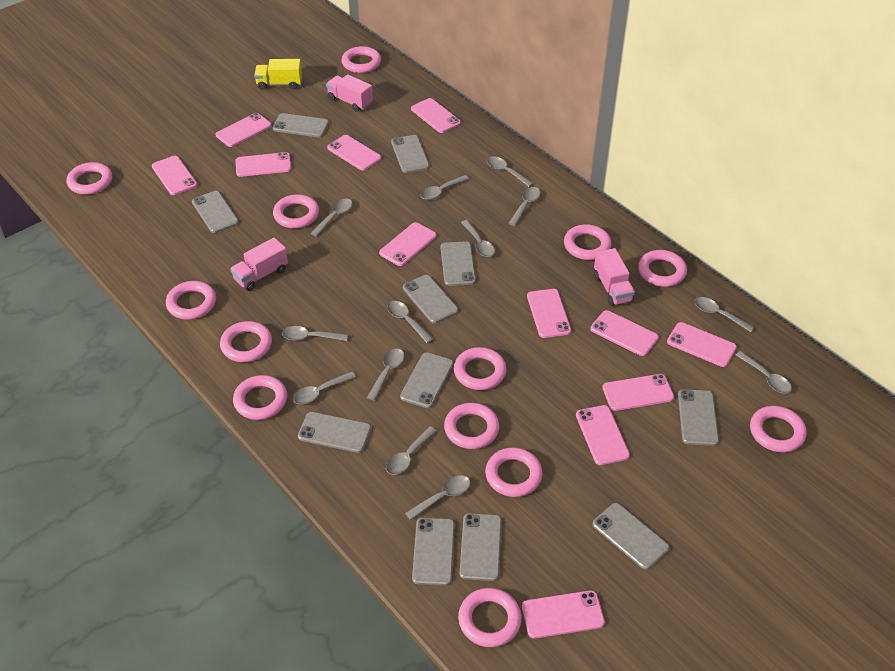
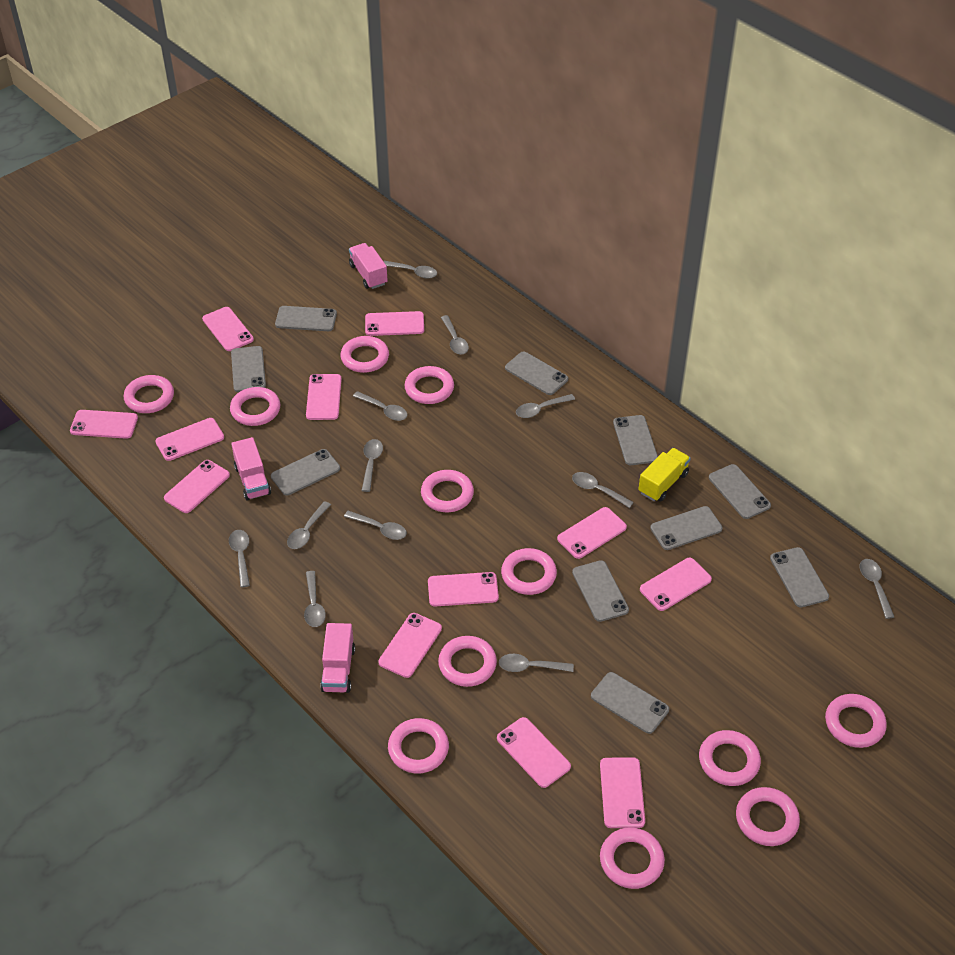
grey phone: 11 -> 10
grey spoon: 13 -> 12
pink ring: 13 -> 12

